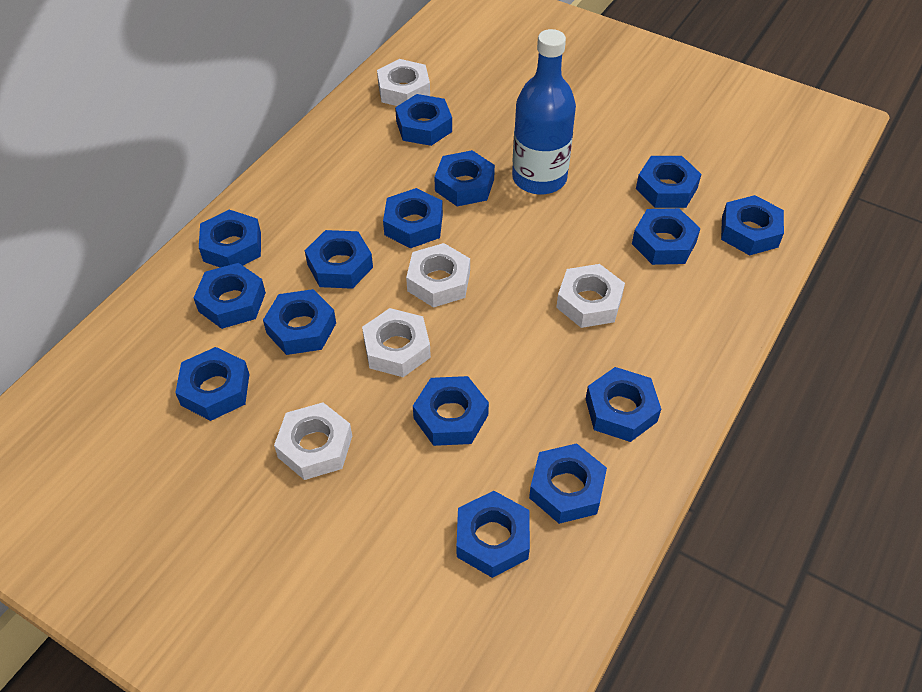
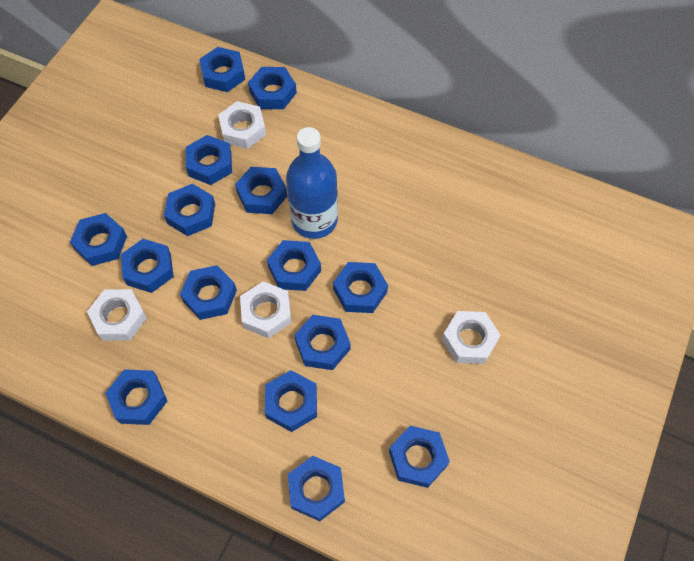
white nut: 5 -> 4

